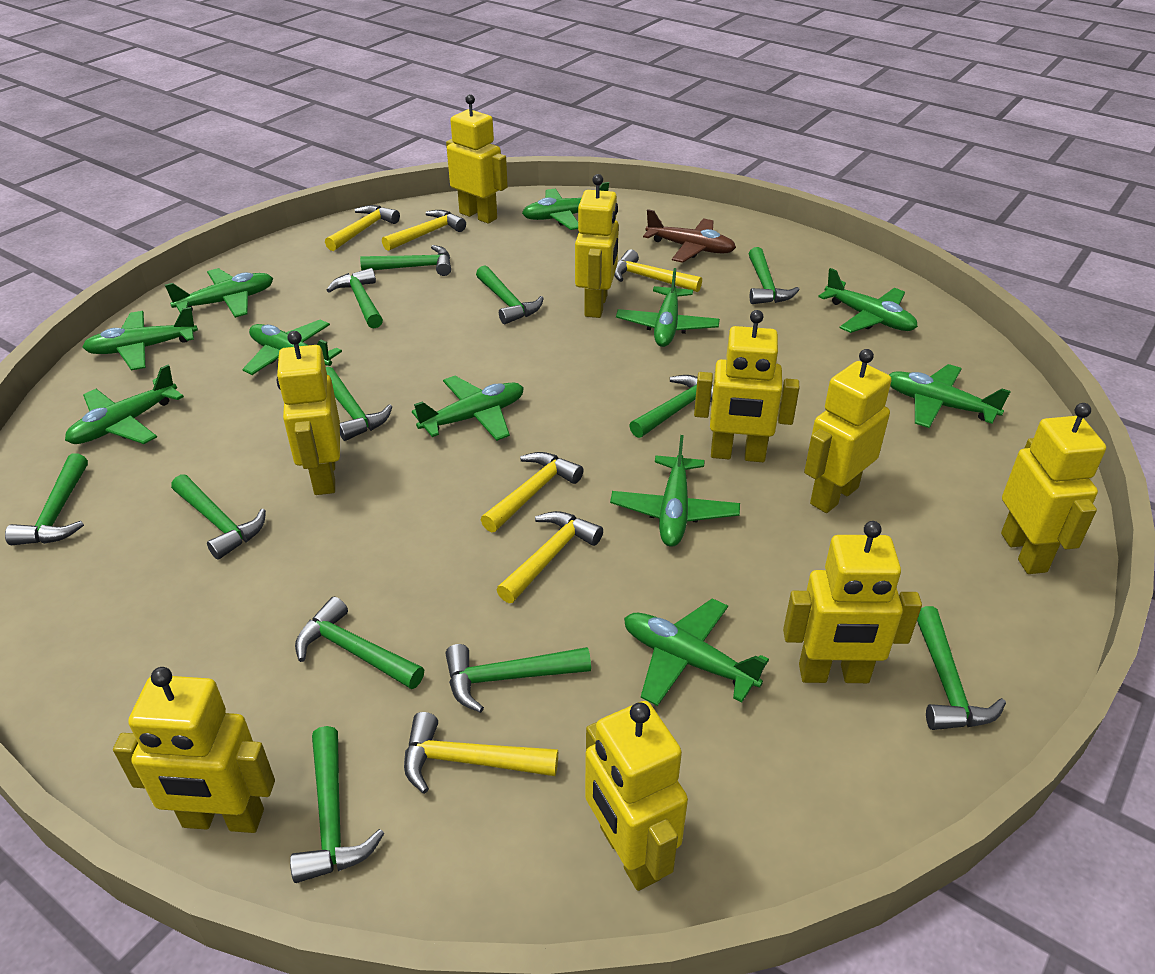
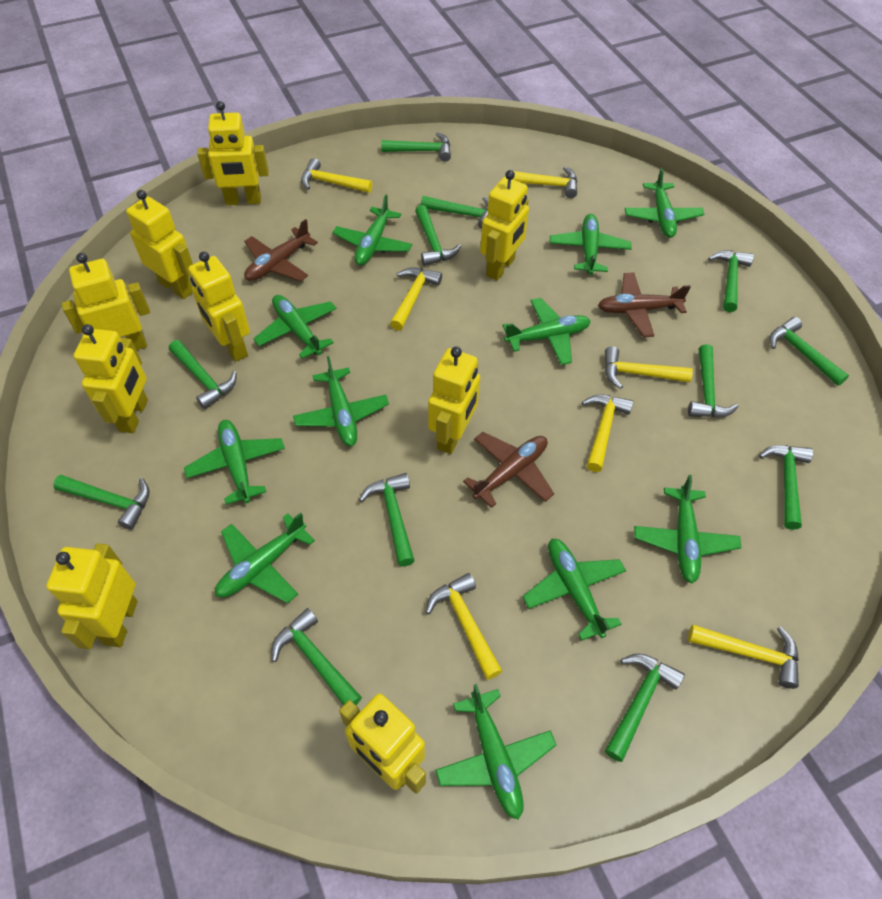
brown plane: 1 -> 3
yellow hammer: 6 -> 7

